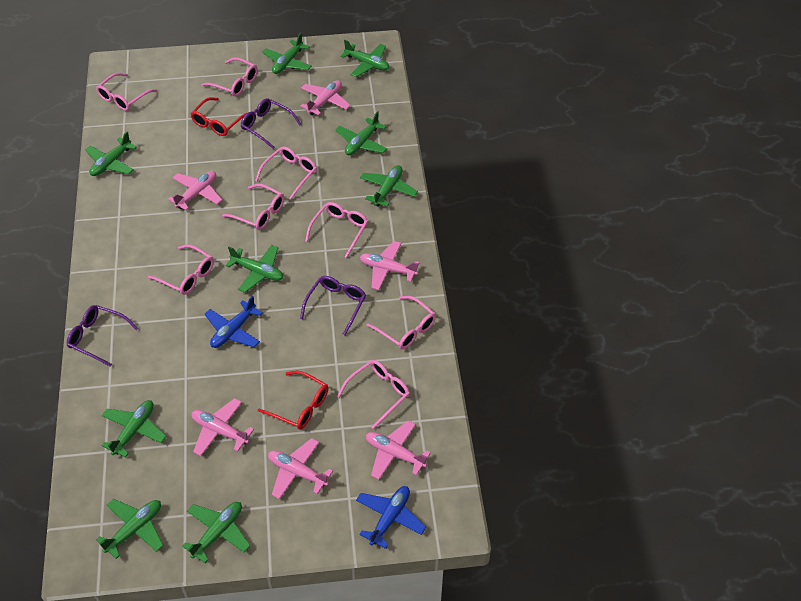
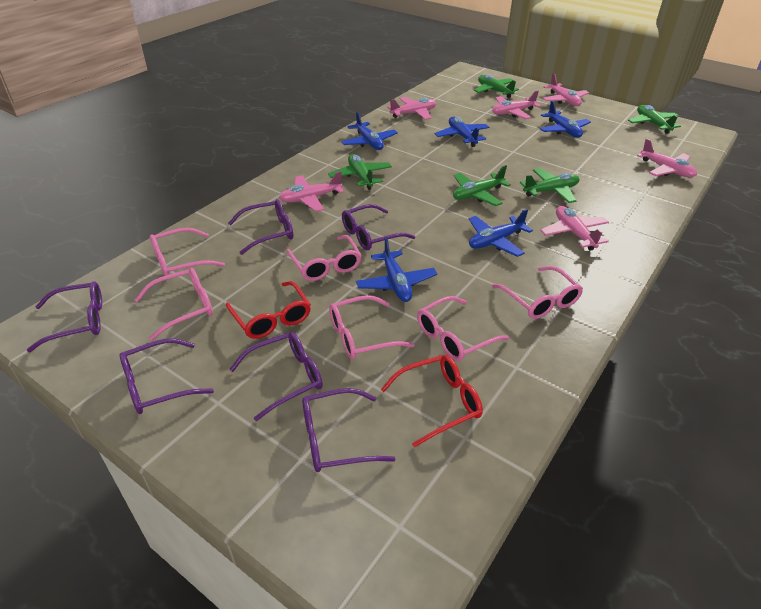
blue plane: 2 -> 5
green plane: 9 -> 5
pink glasses: 8 -> 6
purple glasses: 3 -> 6

